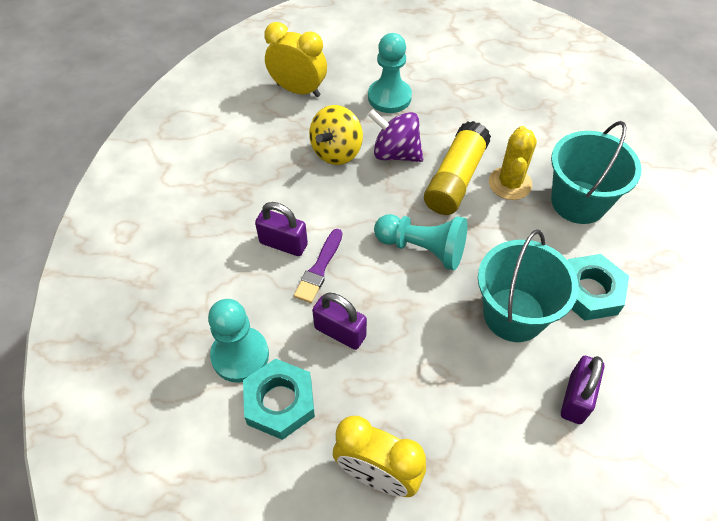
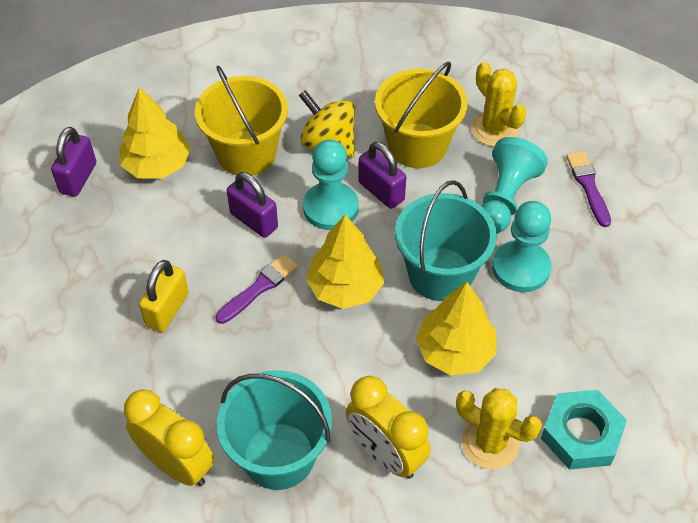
purple brush: 1 -> 2
purple spinning top: 1 -> 0
turquoise nut: 2 -> 1
yellow bucket: 0 -> 2
yellow cactus: 1 -> 2
yellow glue stick: 1 -> 0
yellow padlock: 0 -> 1
yellow tree: 0 -> 3

